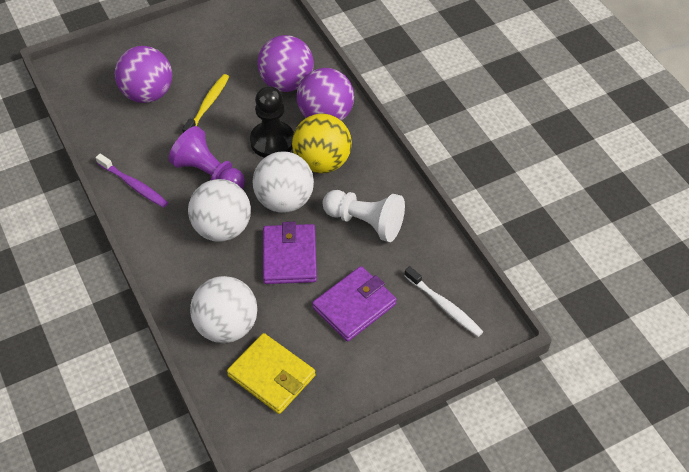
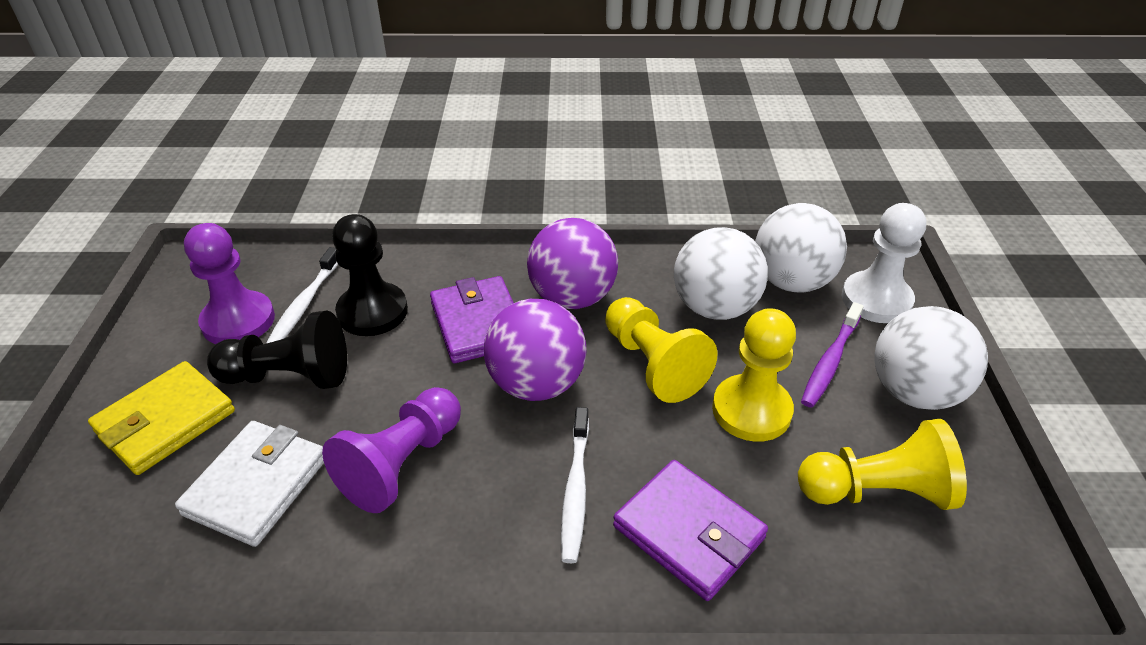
black pawn: 1 -> 2
purple ball: 3 -> 2
purple pawn: 1 -> 2
white toothbrush: 1 -> 2
white wallet: 0 -> 1
yellow ball: 1 -> 0
yellow pawn: 0 -> 3
yellow toothbrush: 1 -> 0

